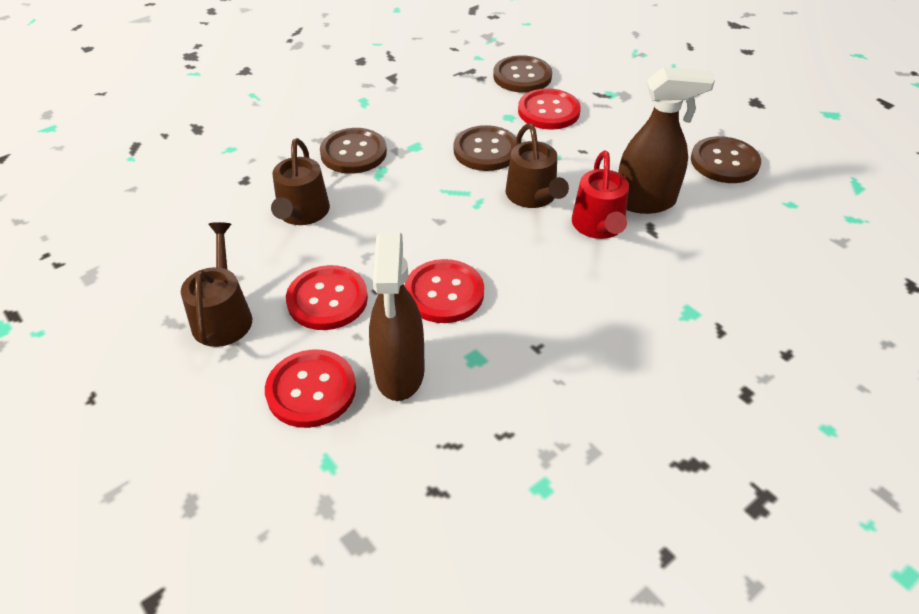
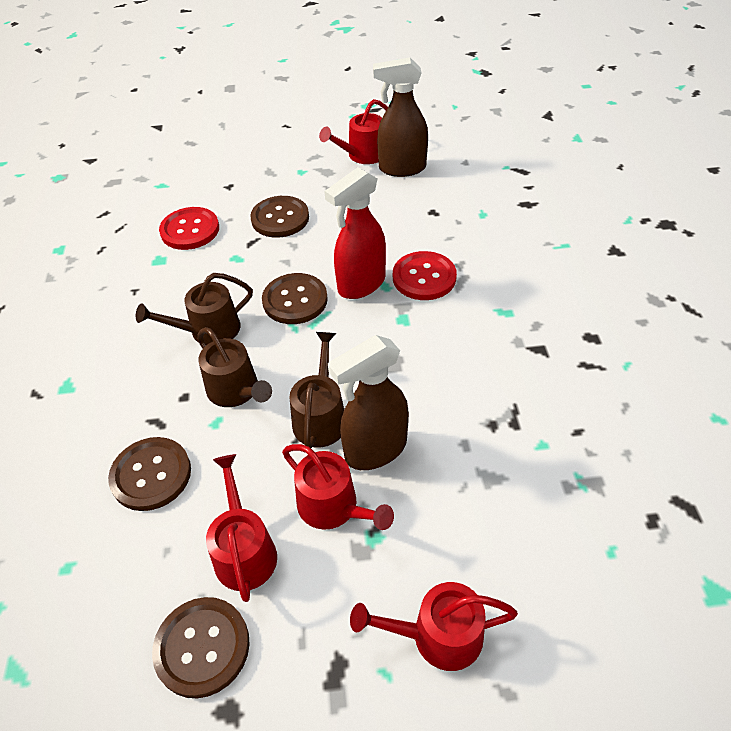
red button: 4 -> 2
red spray bottle: 0 -> 1
red watering can: 1 -> 4

